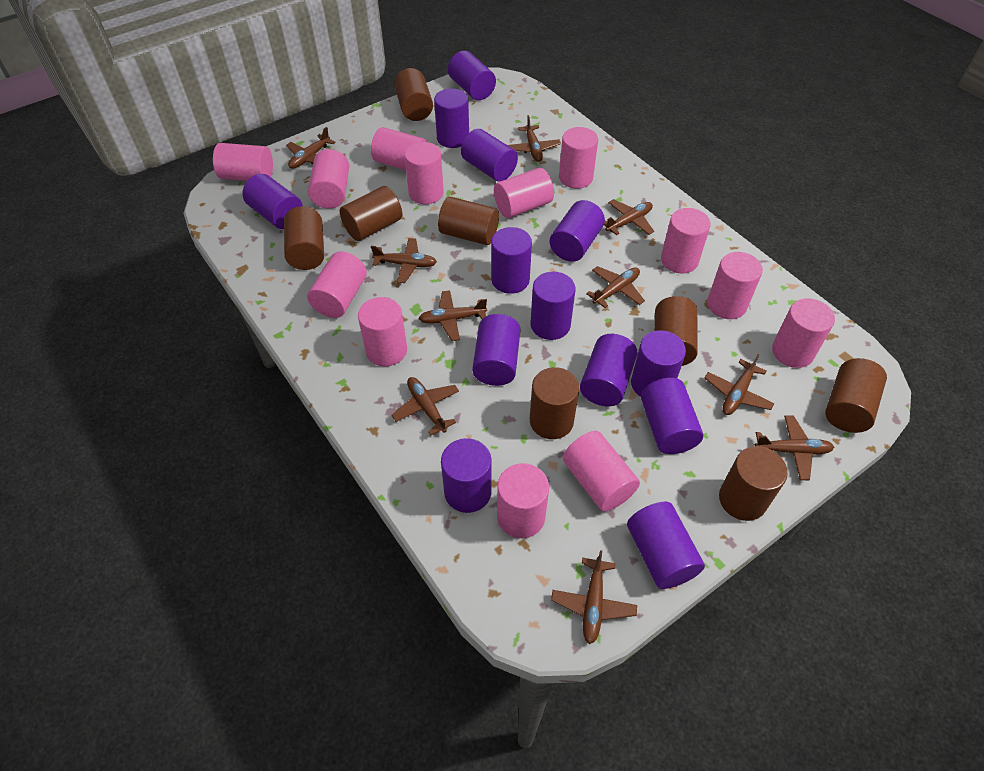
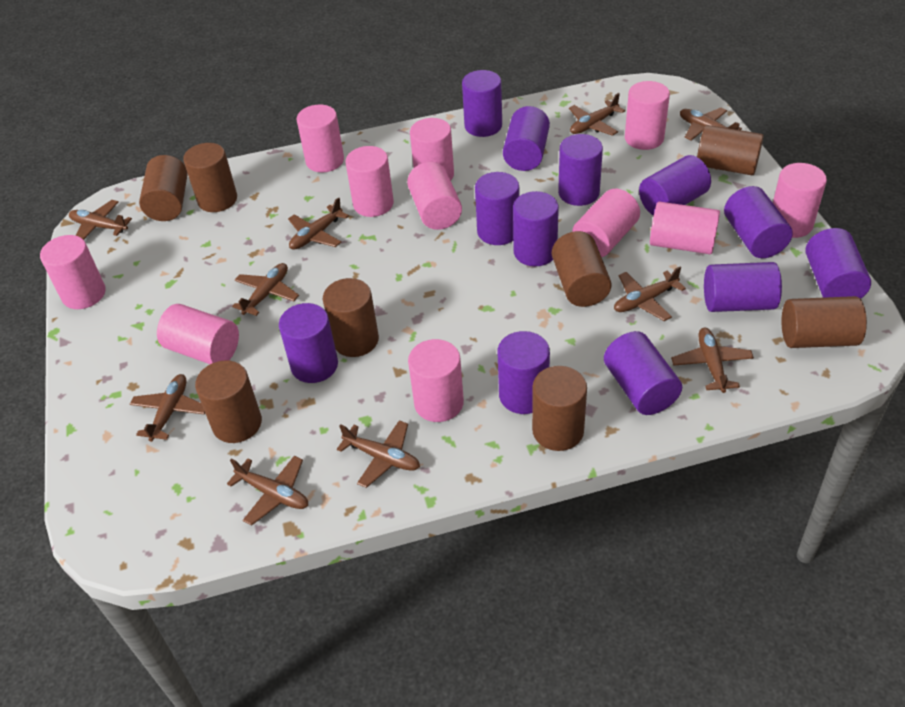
pink cylinder: 13 -> 11
purple cylinder: 13 -> 12

